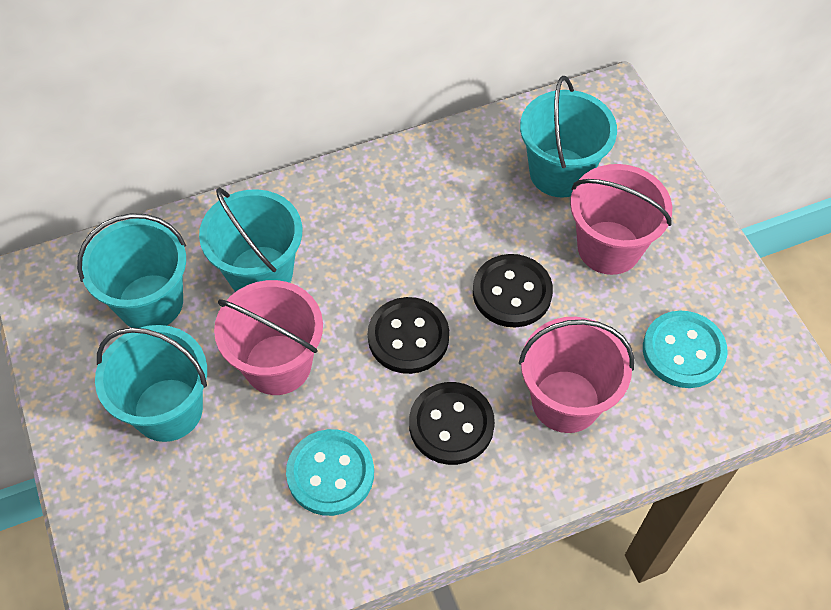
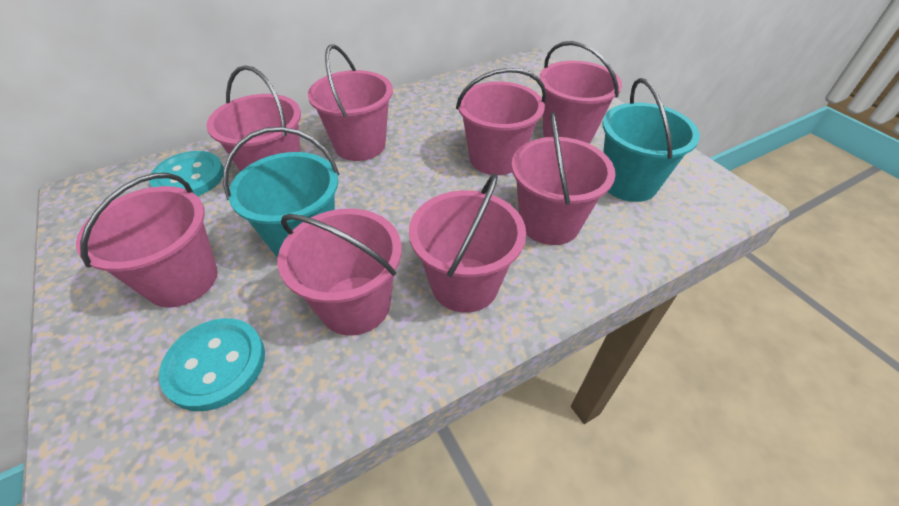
black button: 3 -> 0
pink bucket: 3 -> 8
turquoise bucket: 4 -> 2

